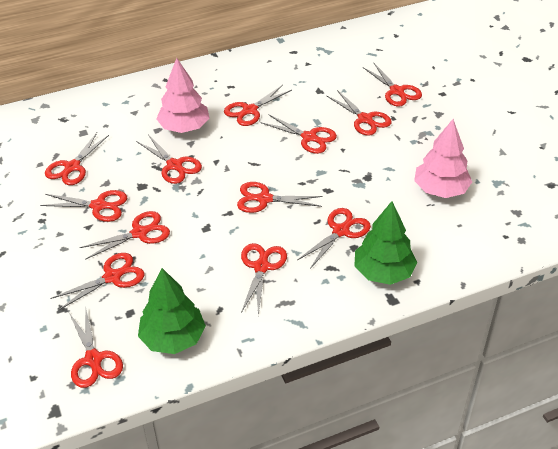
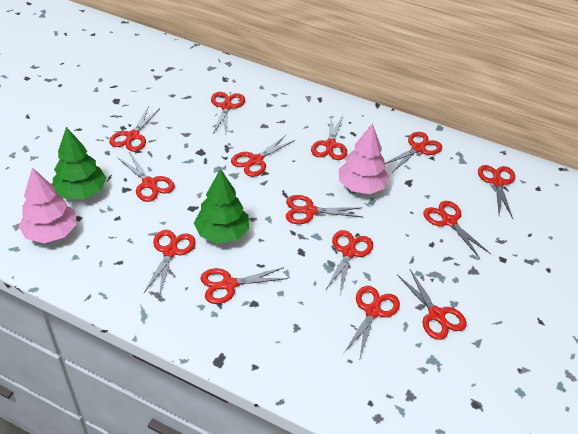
red scissors: 13 -> 14

